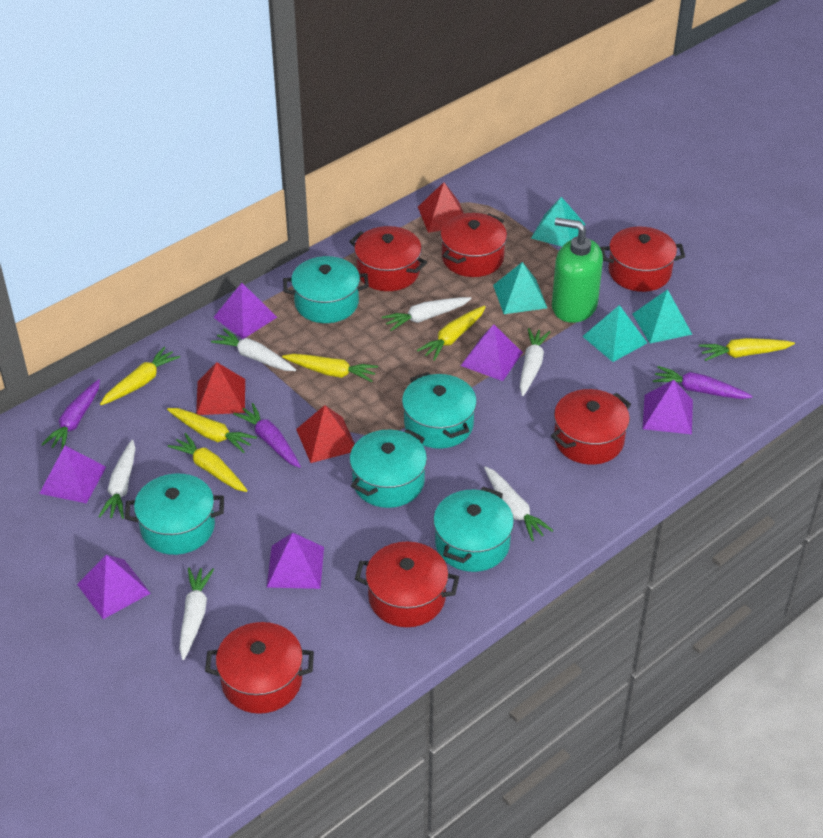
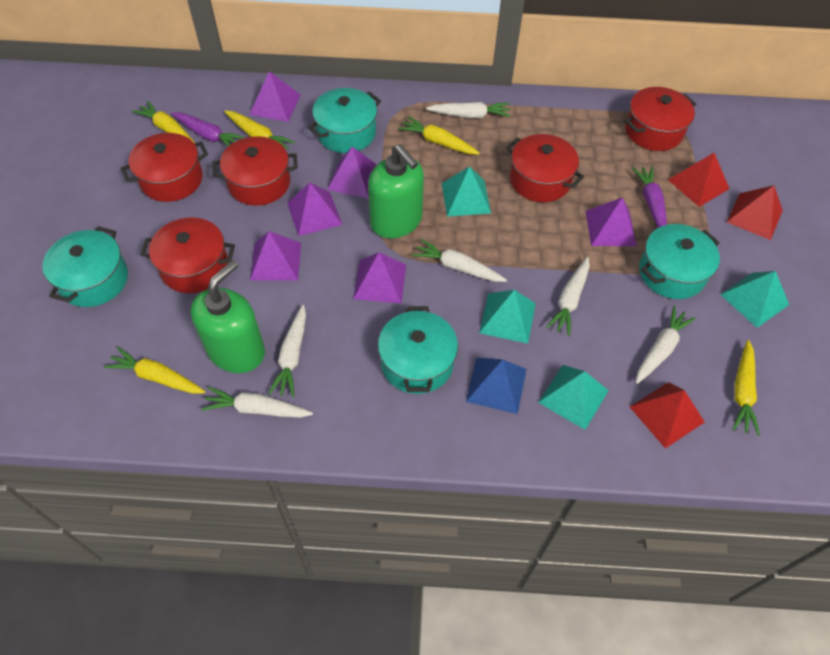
blue pyramid: 0 -> 1
green soap dispenser: 1 -> 2
purple carrot: 3 -> 2
red pot: 6 -> 5
turquoise pot: 5 -> 4
yellow carrot: 6 -> 5

